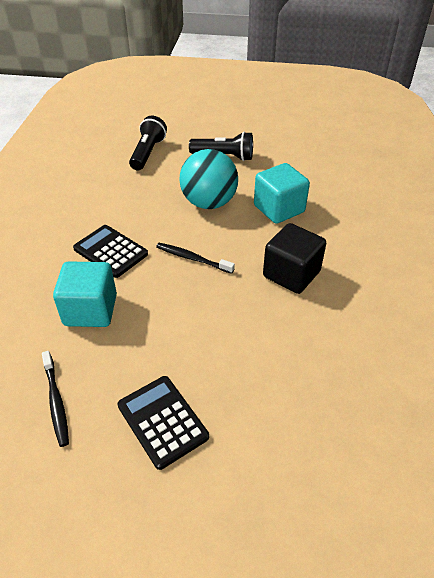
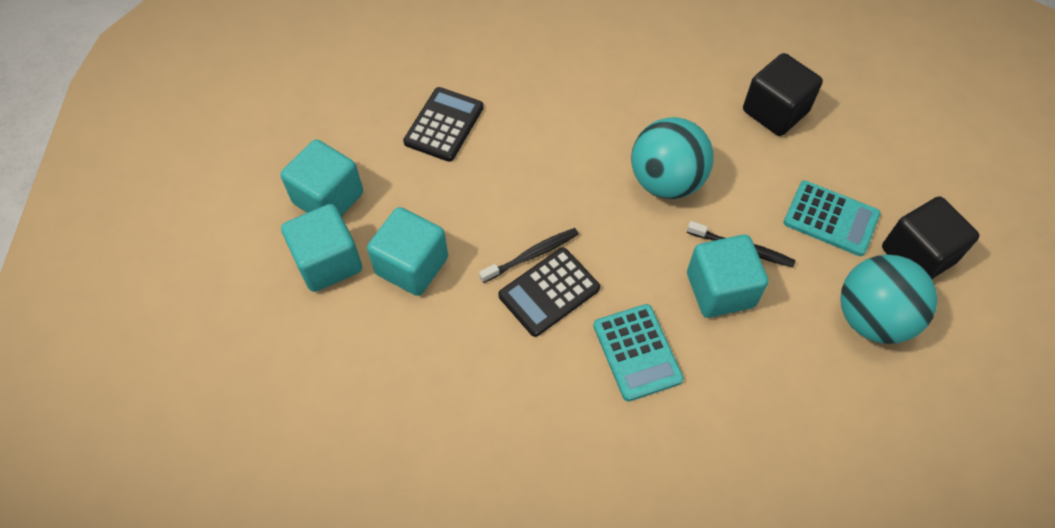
black cube: 1 -> 2
black flashlight: 2 -> 0
turquoise ball: 1 -> 2
turquoise calculator: 0 -> 2
turquoise cube: 2 -> 4

